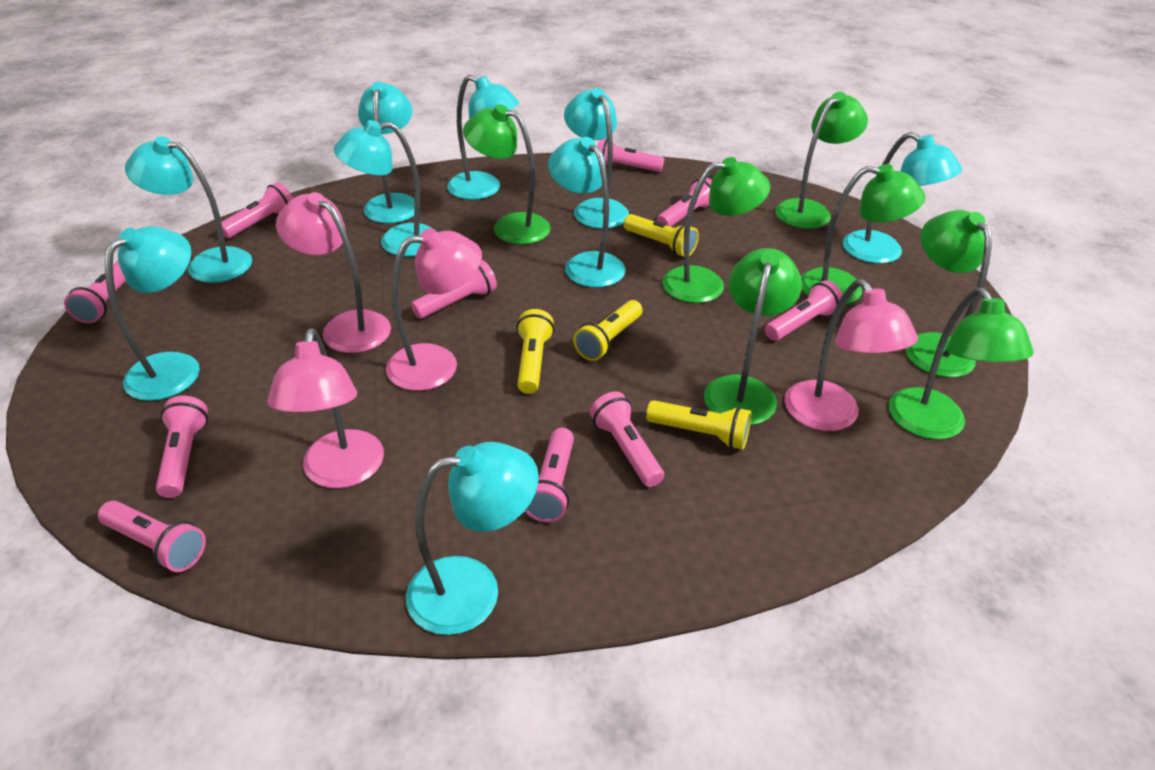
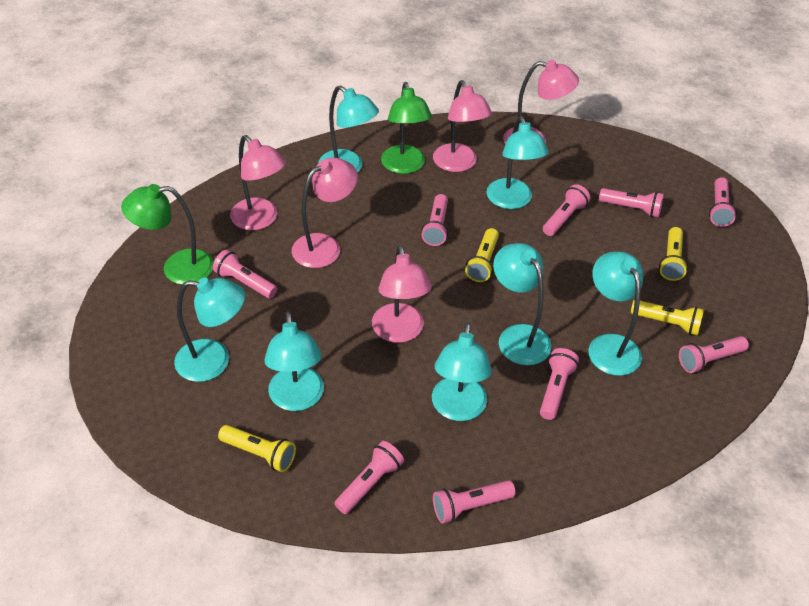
green lamp: 7 -> 2
pink flashlight: 10 -> 9
pink lamp: 4 -> 5
turquoise lamp: 9 -> 7

